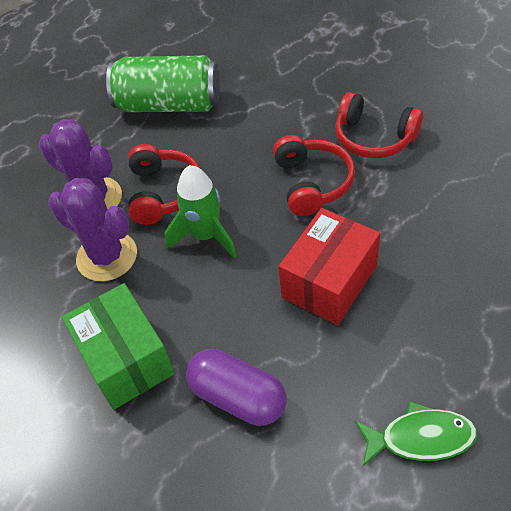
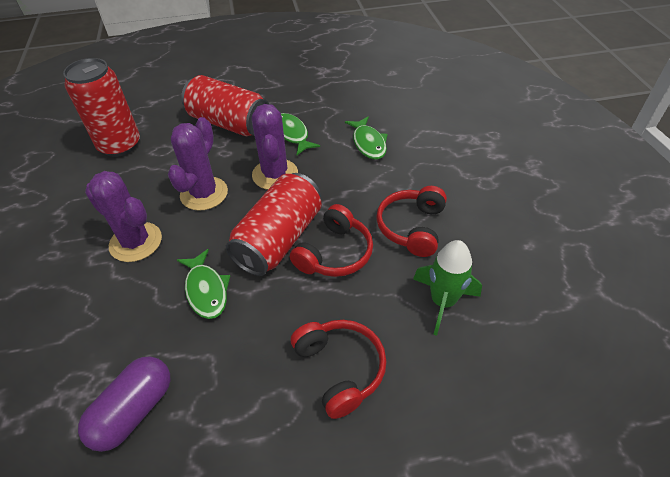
green box: 1 -> 0
green can: 1 -> 0
green fish: 1 -> 3
purple cactus: 2 -> 3
red box: 1 -> 0
red can: 0 -> 3

